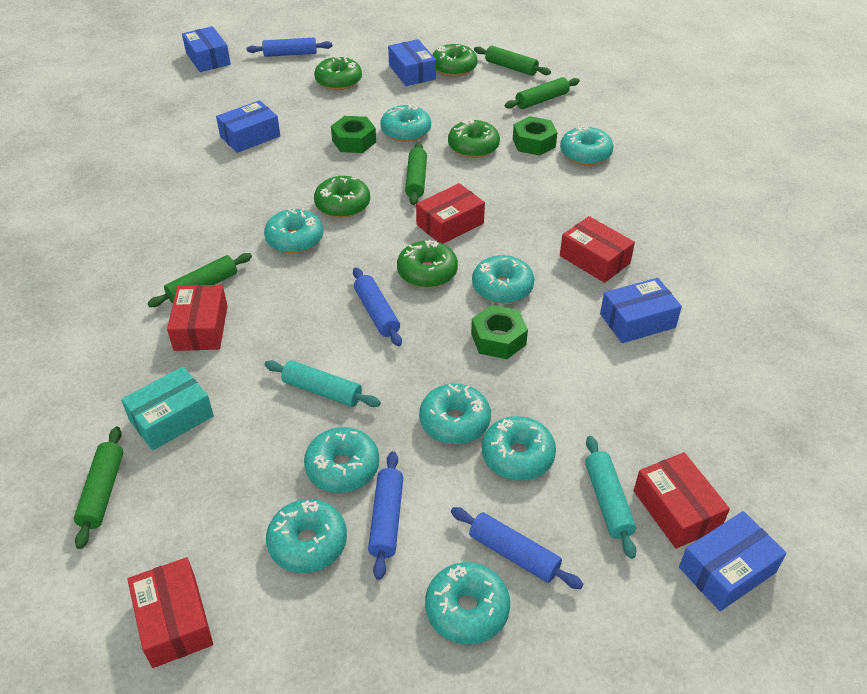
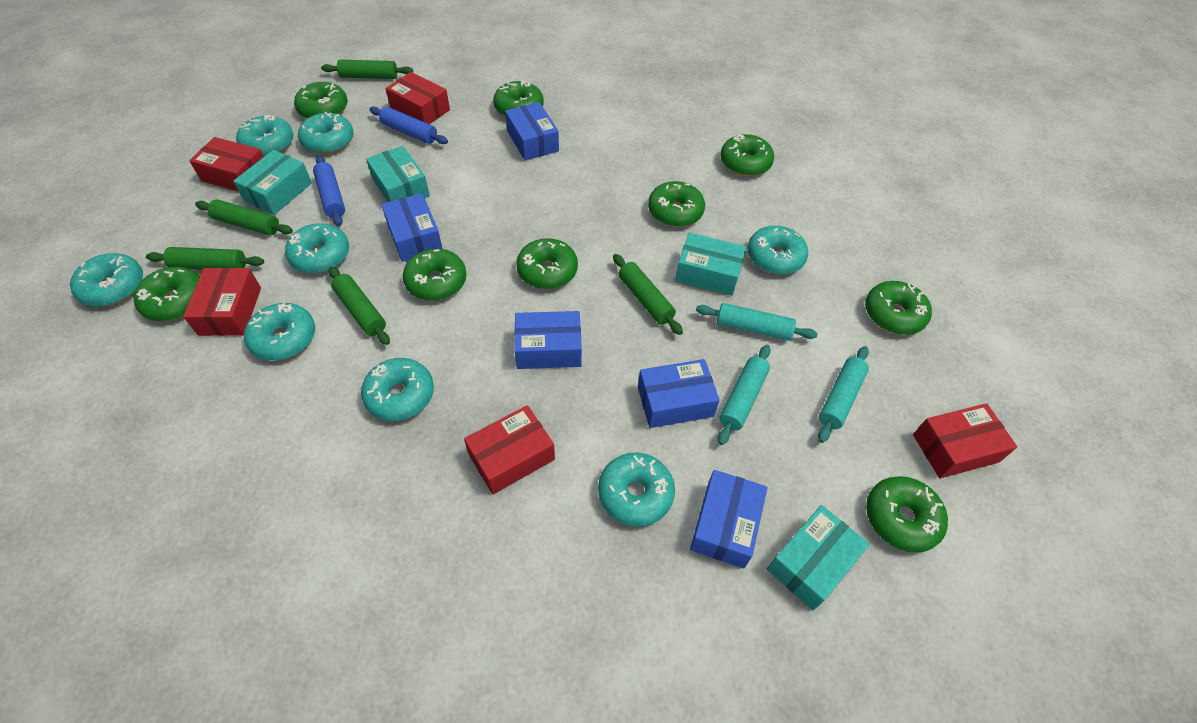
blue rolling pin: 4 -> 2
green donut: 5 -> 9
green nut: 3 -> 0
turquoise box: 1 -> 4
turquoise donut: 9 -> 8
turquoise rolling pin: 2 -> 3

